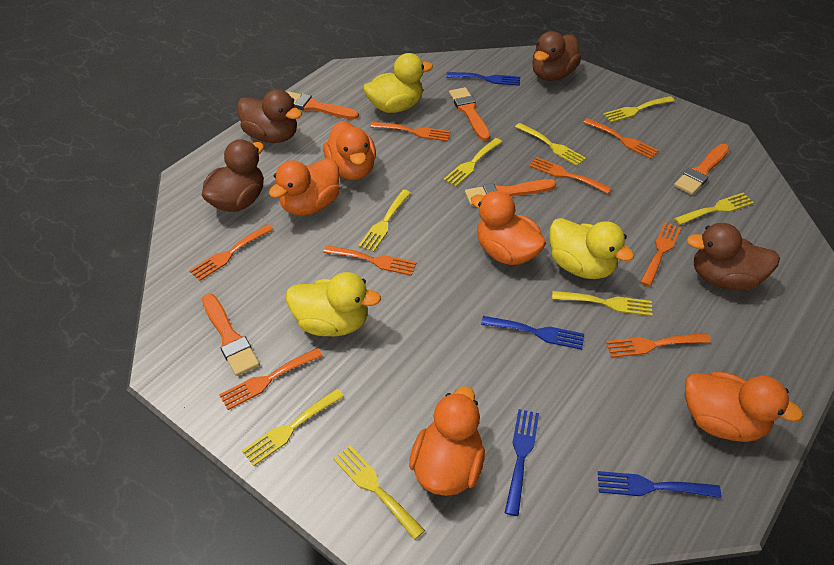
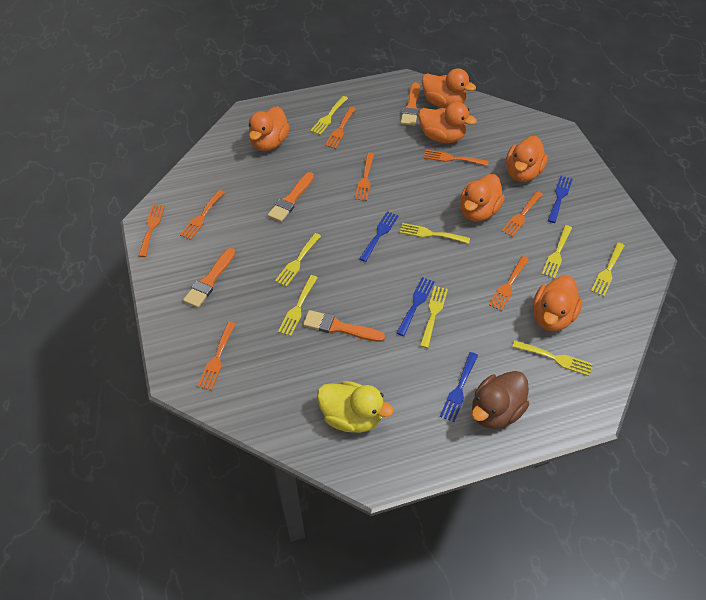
brown duck: 4 -> 1
orange brush: 5 -> 4
orange duck: 5 -> 6
yellow duck: 3 -> 1

